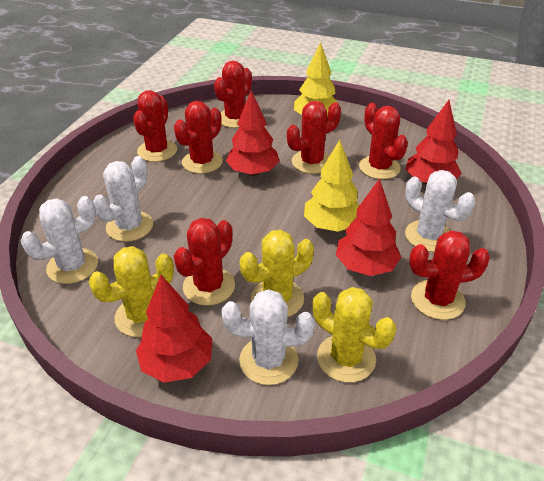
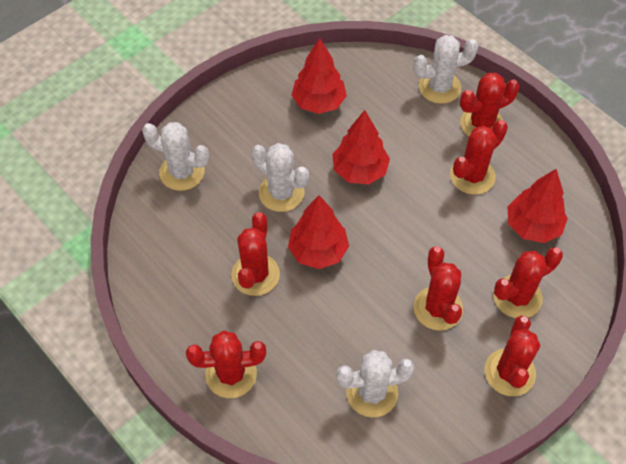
yellow cactus: 3 -> 0
yellow tree: 2 -> 0

